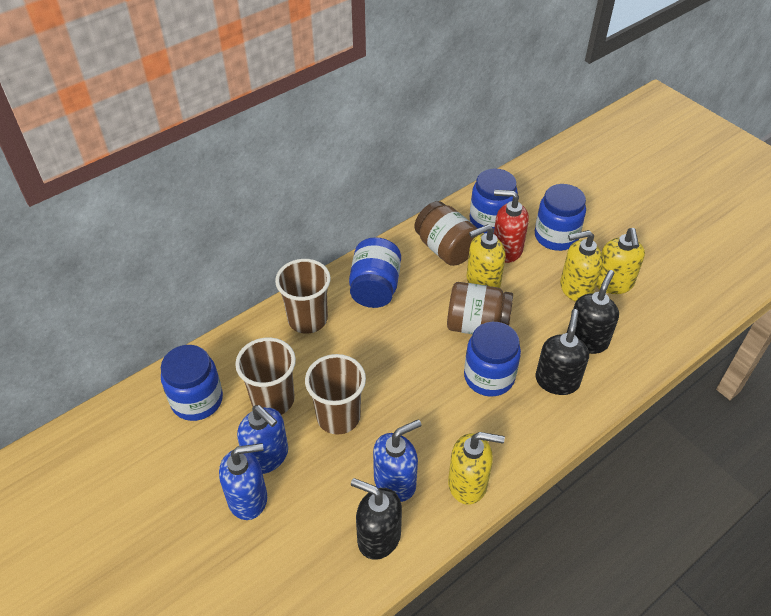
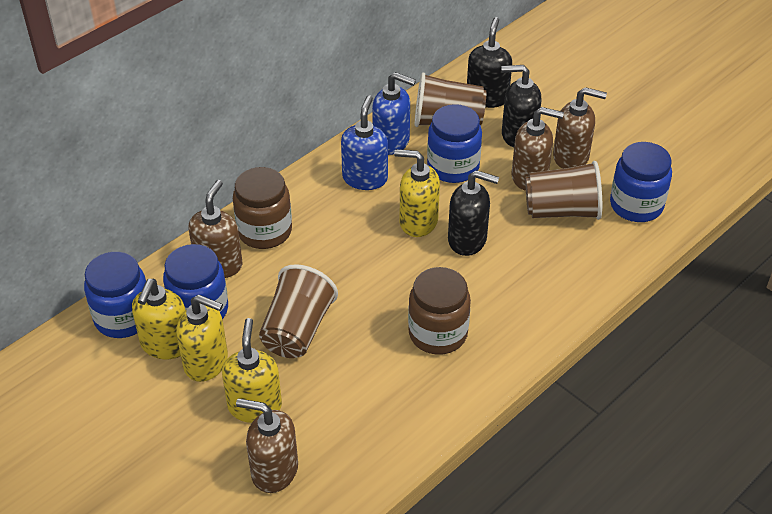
blue jar: 5 -> 4
blue soap dispenser: 3 -> 2
brown soap dispenser: 0 -> 4
red soap dispenser: 1 -> 0

